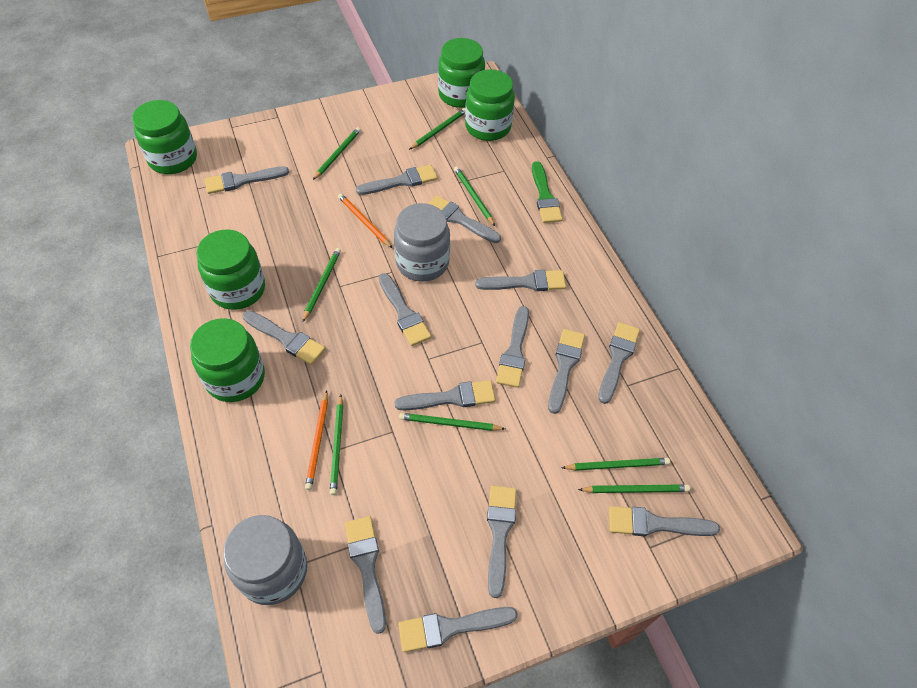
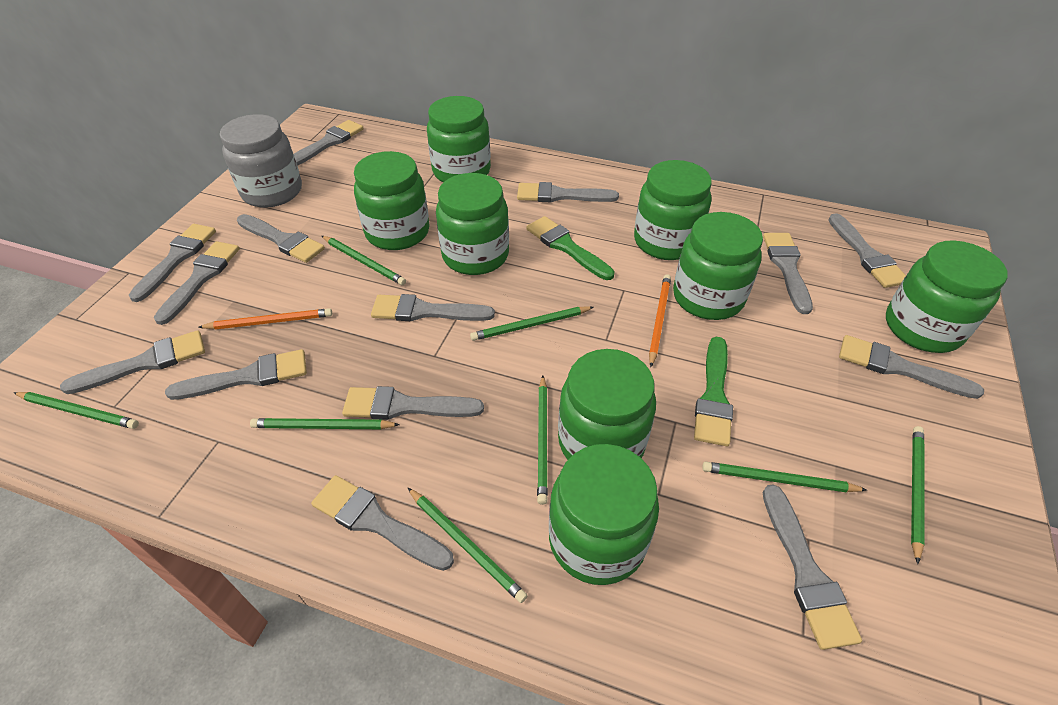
green brush: 1 -> 2
green jar: 5 -> 8
grey jar: 2 -> 1

